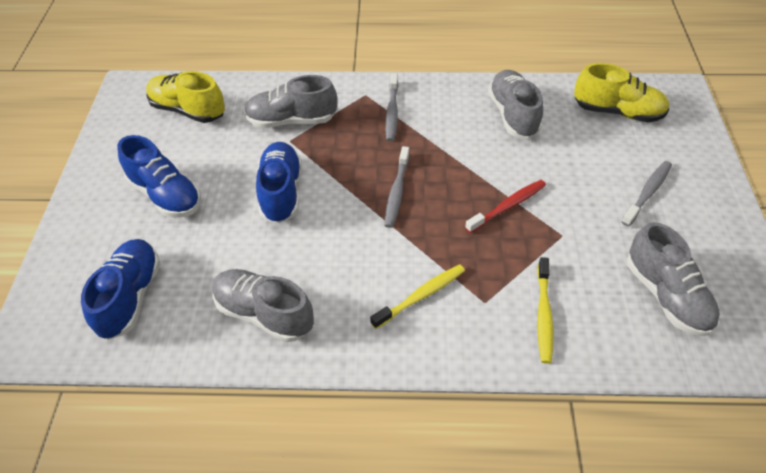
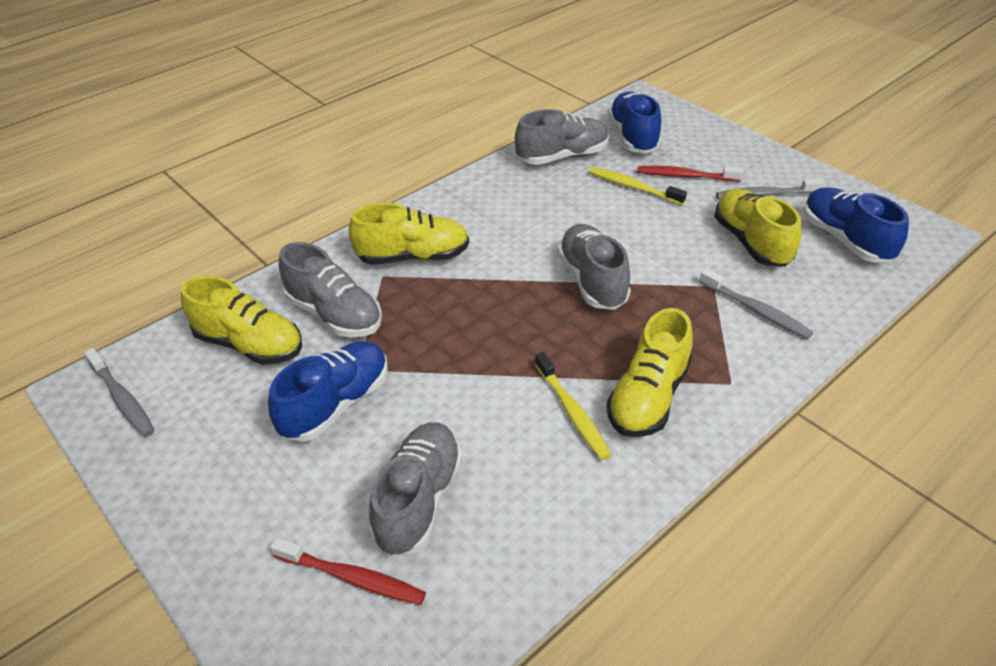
red toothbrush: 1 -> 2
yellow shoe: 2 -> 4

